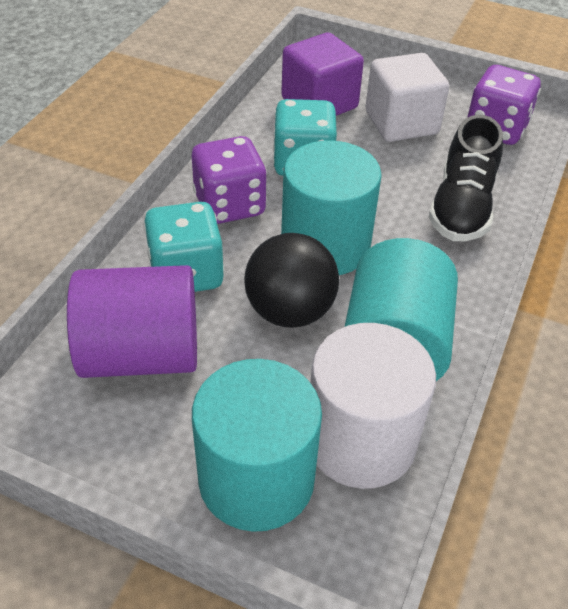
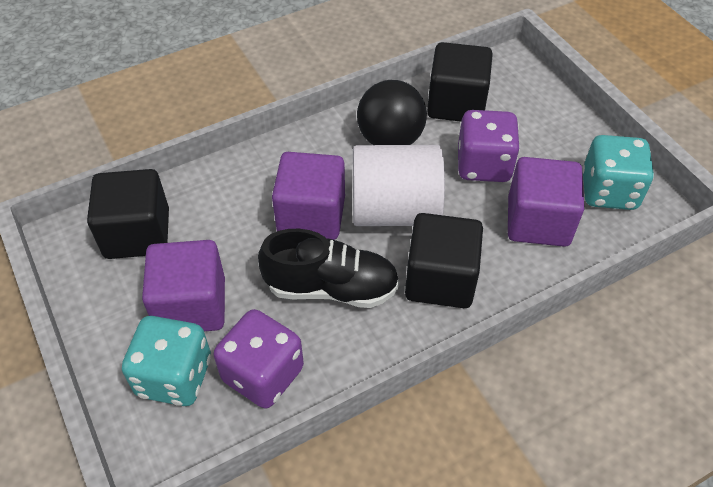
black cube: 0 -> 3
purple cube: 1 -> 3
purple cylinder: 1 -> 0
turquoise cylinder: 3 -> 0
white cube: 1 -> 0

